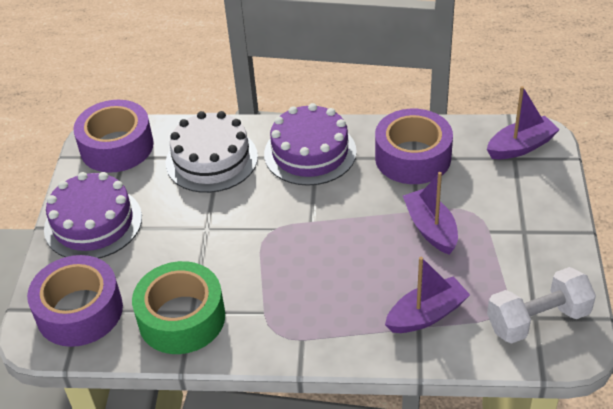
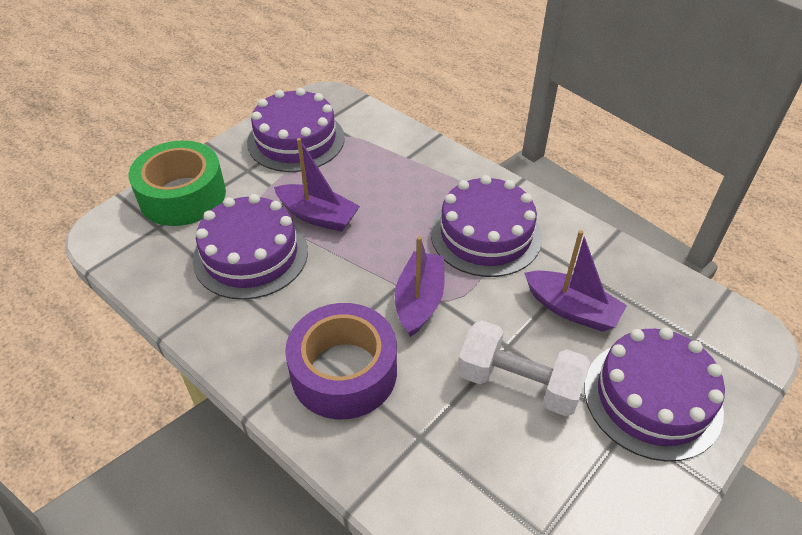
purple cake: 2 -> 4
purple tape: 3 -> 1
white cake: 1 -> 0

